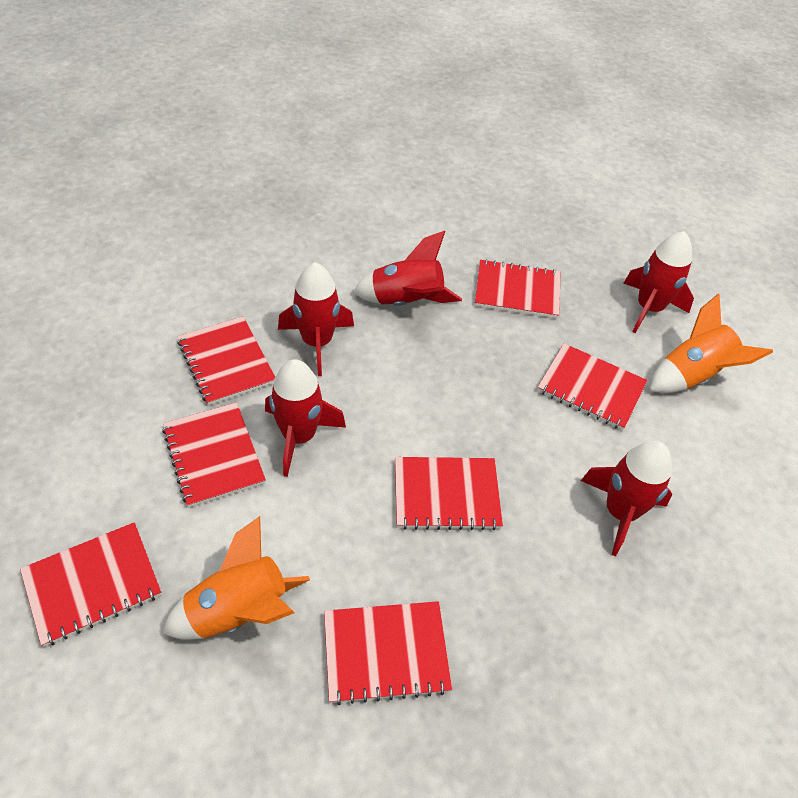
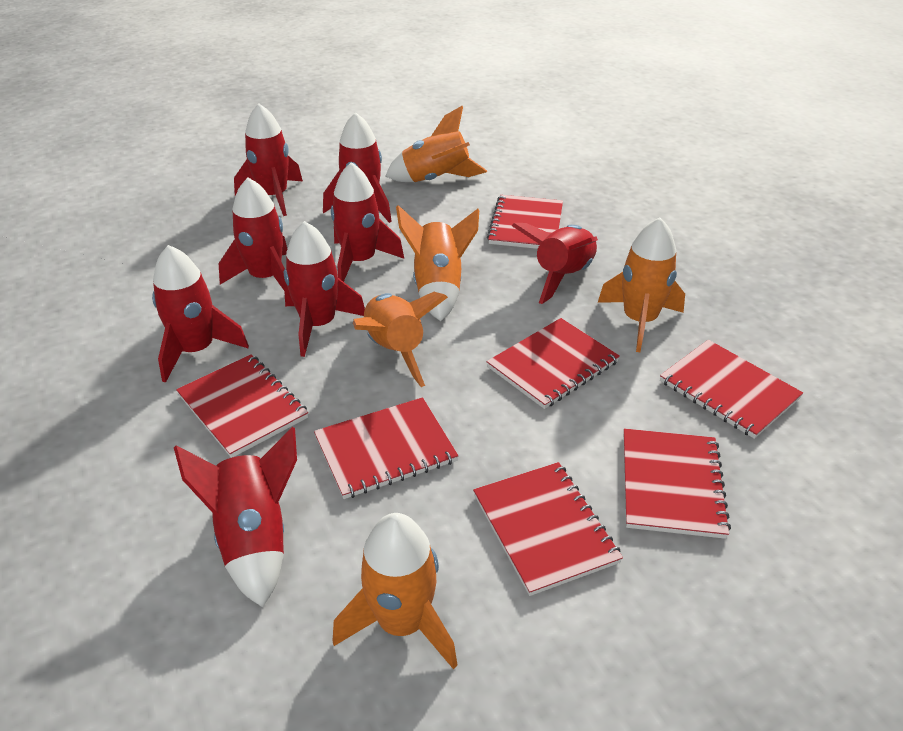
orange rocket: 2 -> 5
red rocket: 5 -> 8

